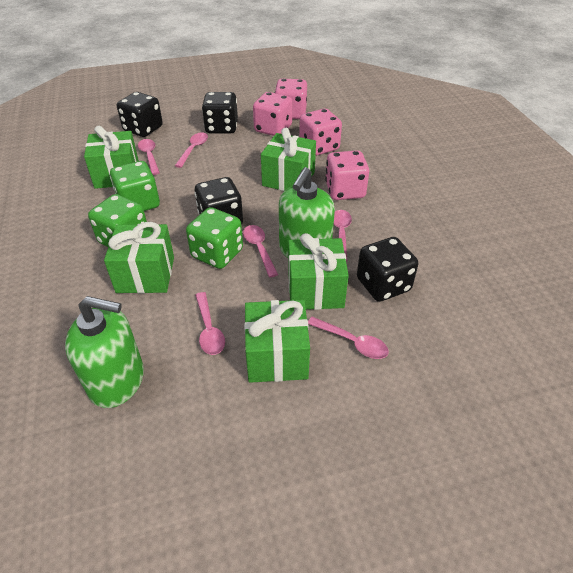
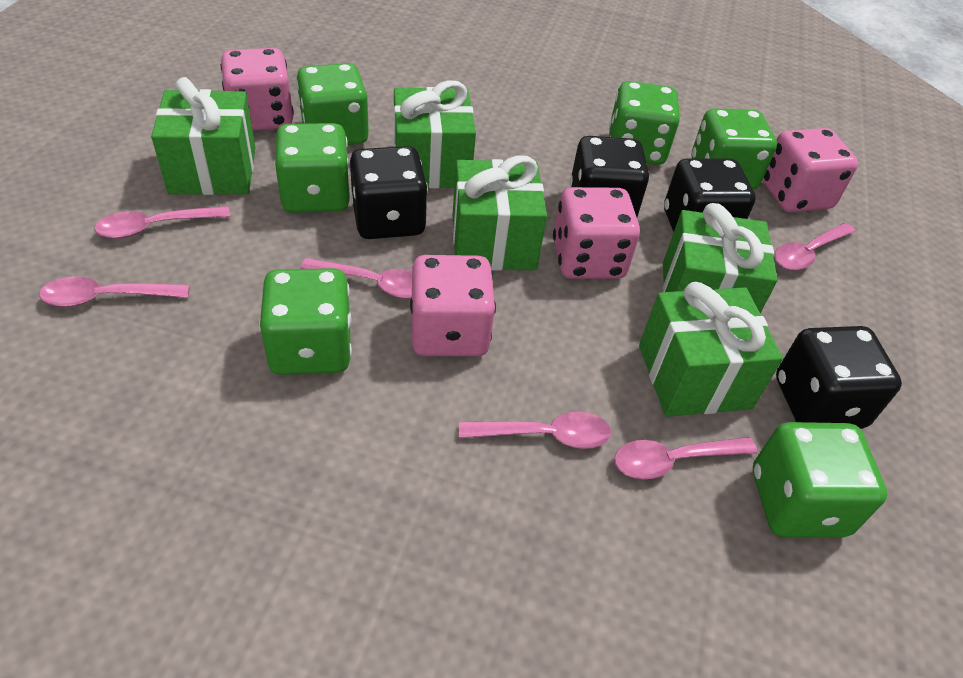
green dice: 3 -> 6
green soap dispenser: 2 -> 0

